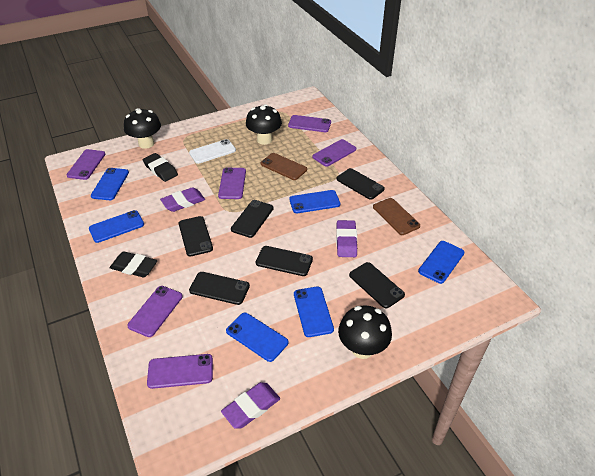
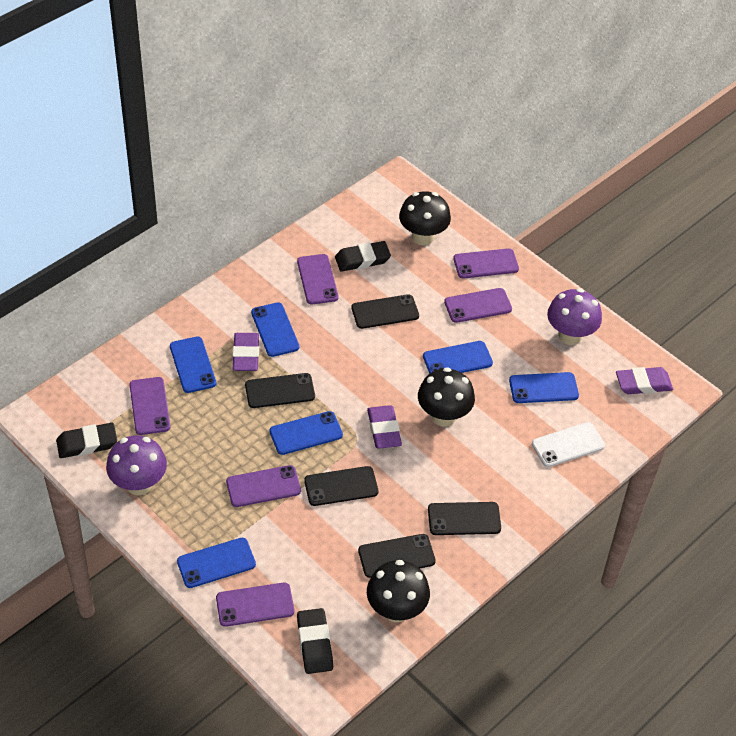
black eraser: 2 -> 3
black phone: 6 -> 5
brown phone: 2 -> 0
purple mushroom: 0 -> 2

